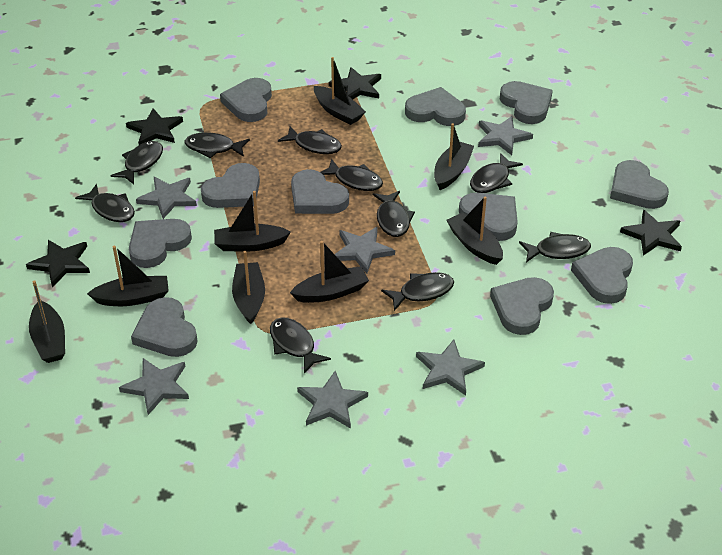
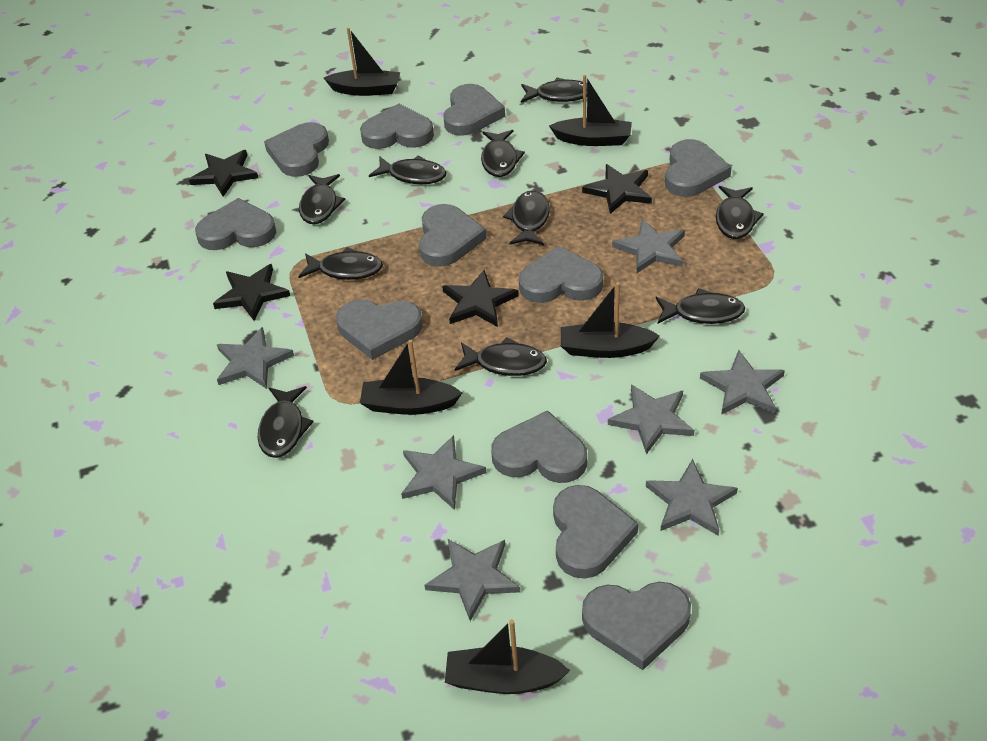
black boat: 8 -> 5
grey star: 6 -> 7

